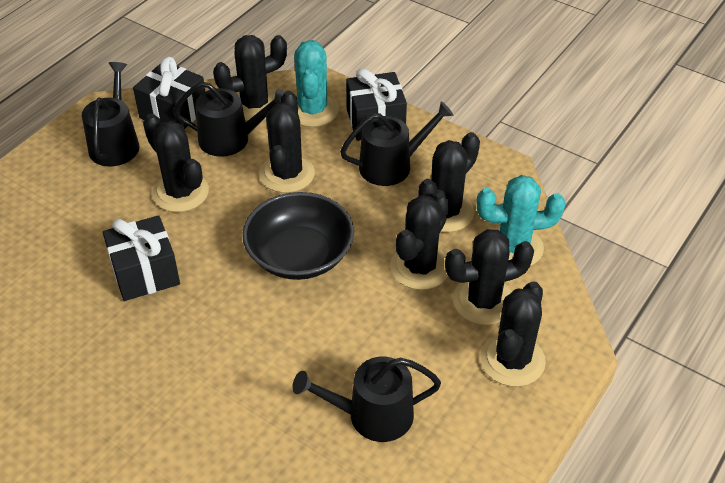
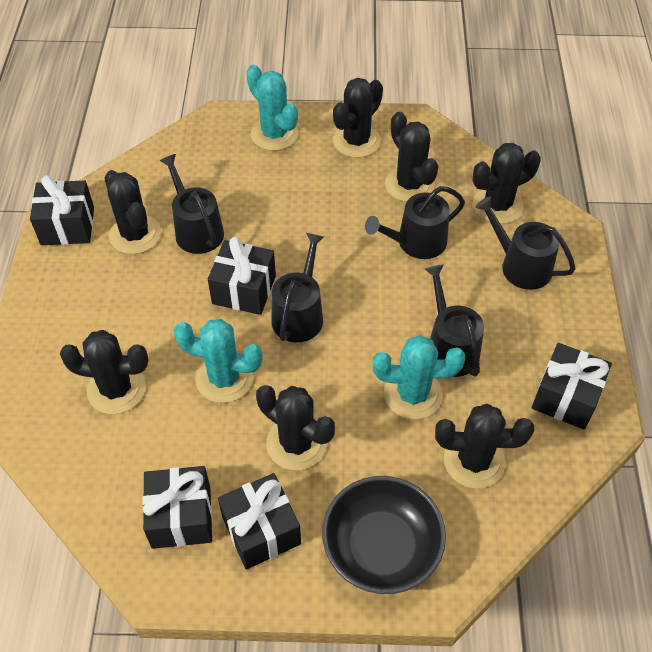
black gift: 3 -> 5
black watering can: 4 -> 5
turquoise cactus: 2 -> 3

